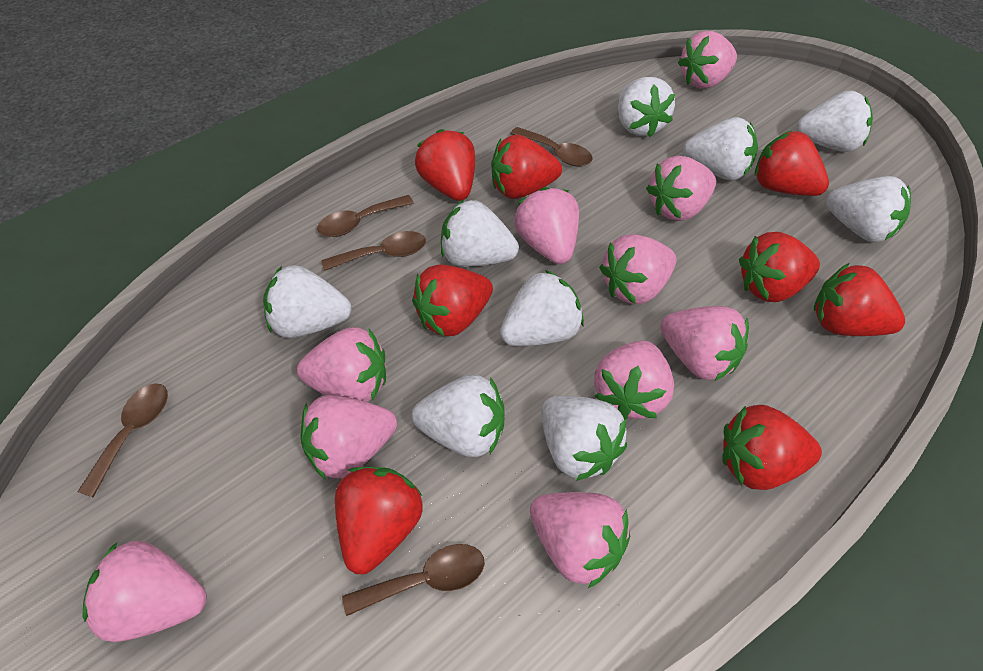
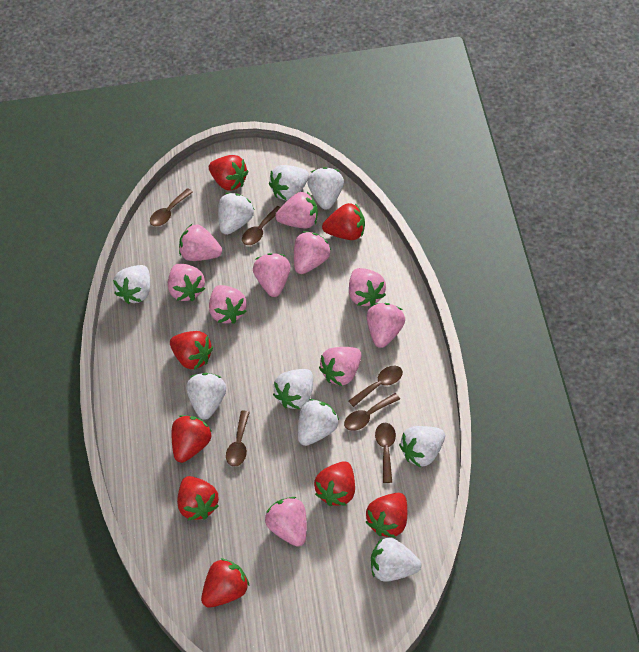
brown spoon: 5 -> 6

